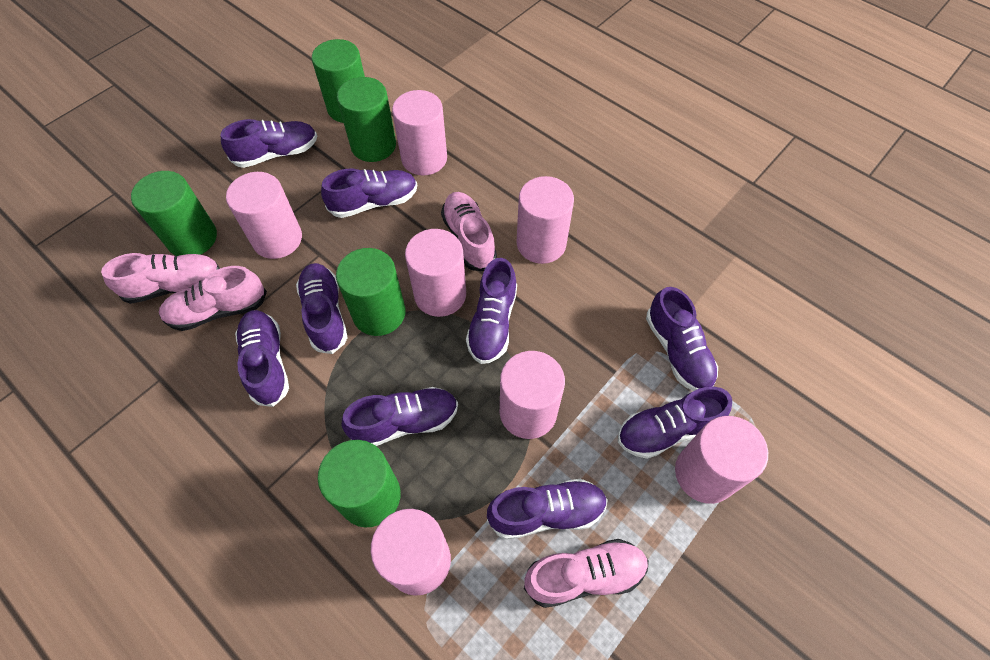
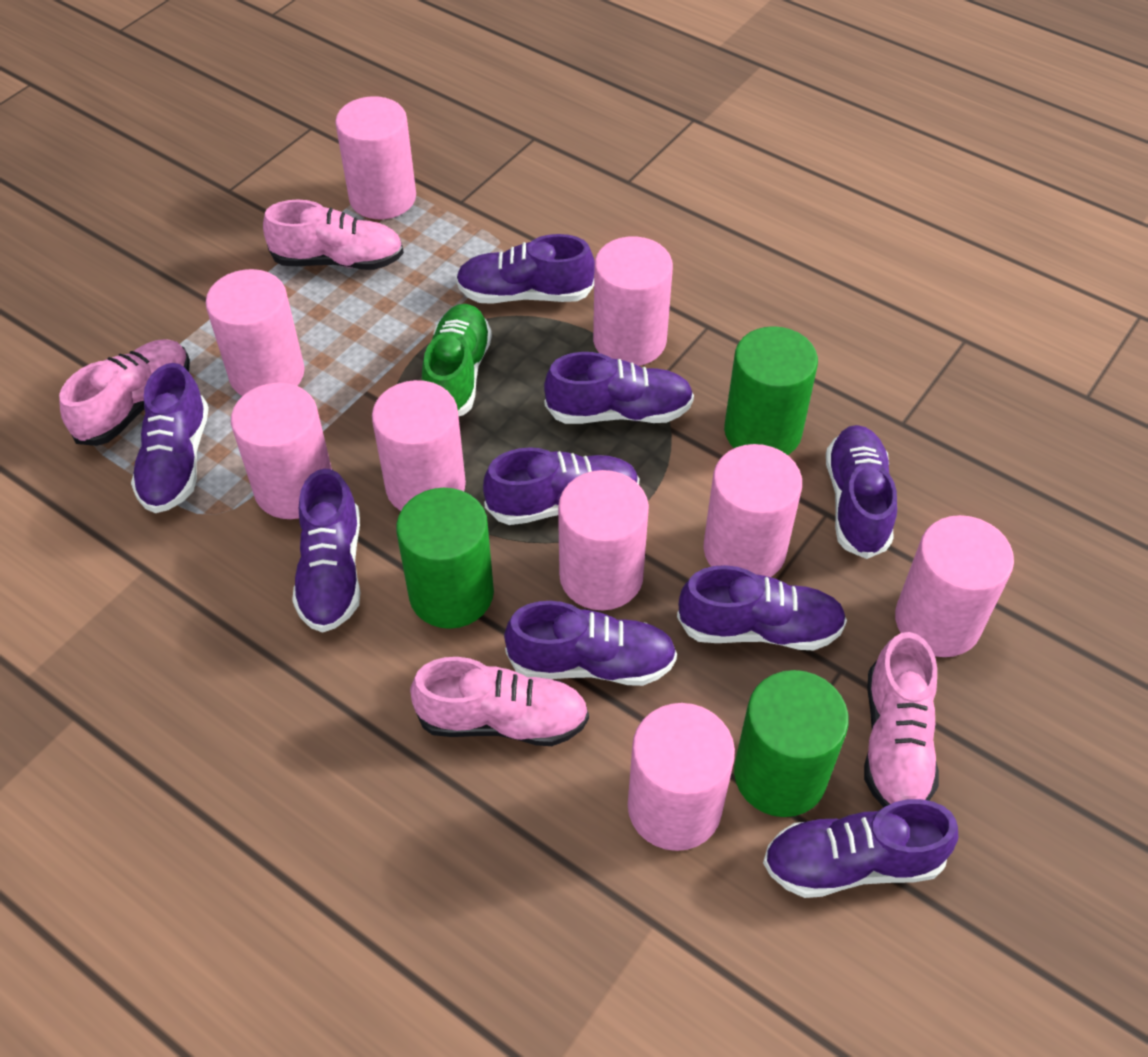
green cylinder: 5 -> 3
green shoe: 0 -> 1
pink cylinder: 7 -> 9

